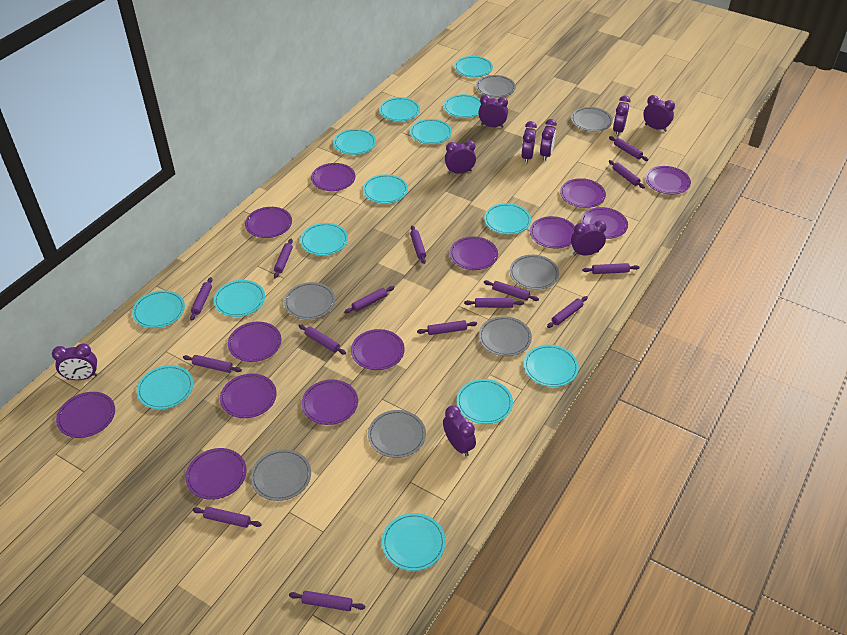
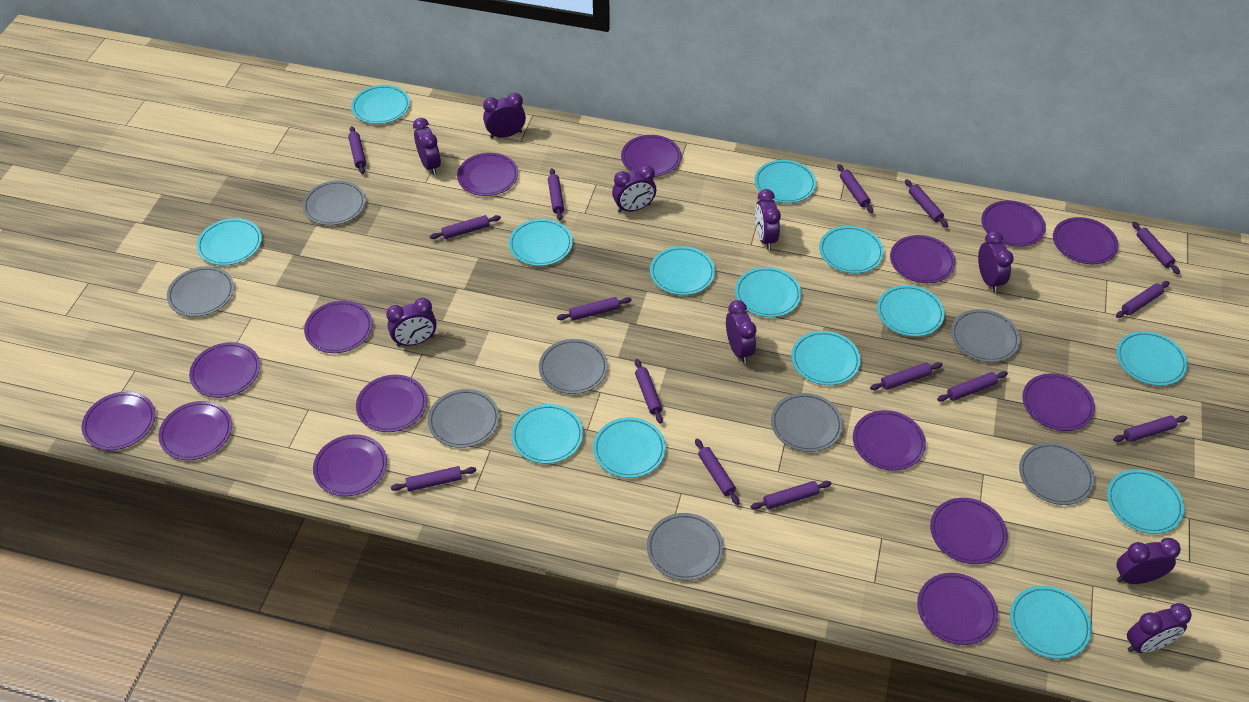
grey plate: 7 -> 8
purple plate: 13 -> 15

